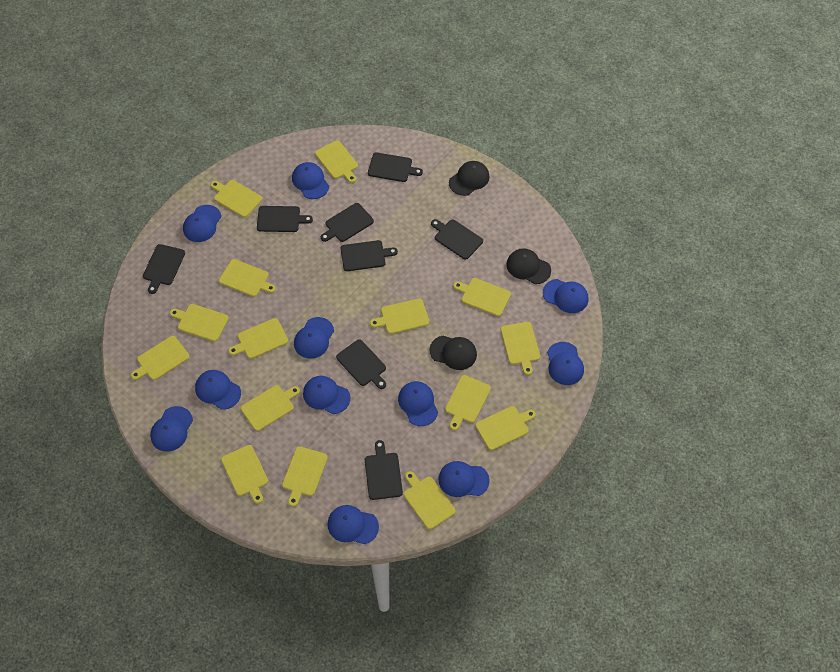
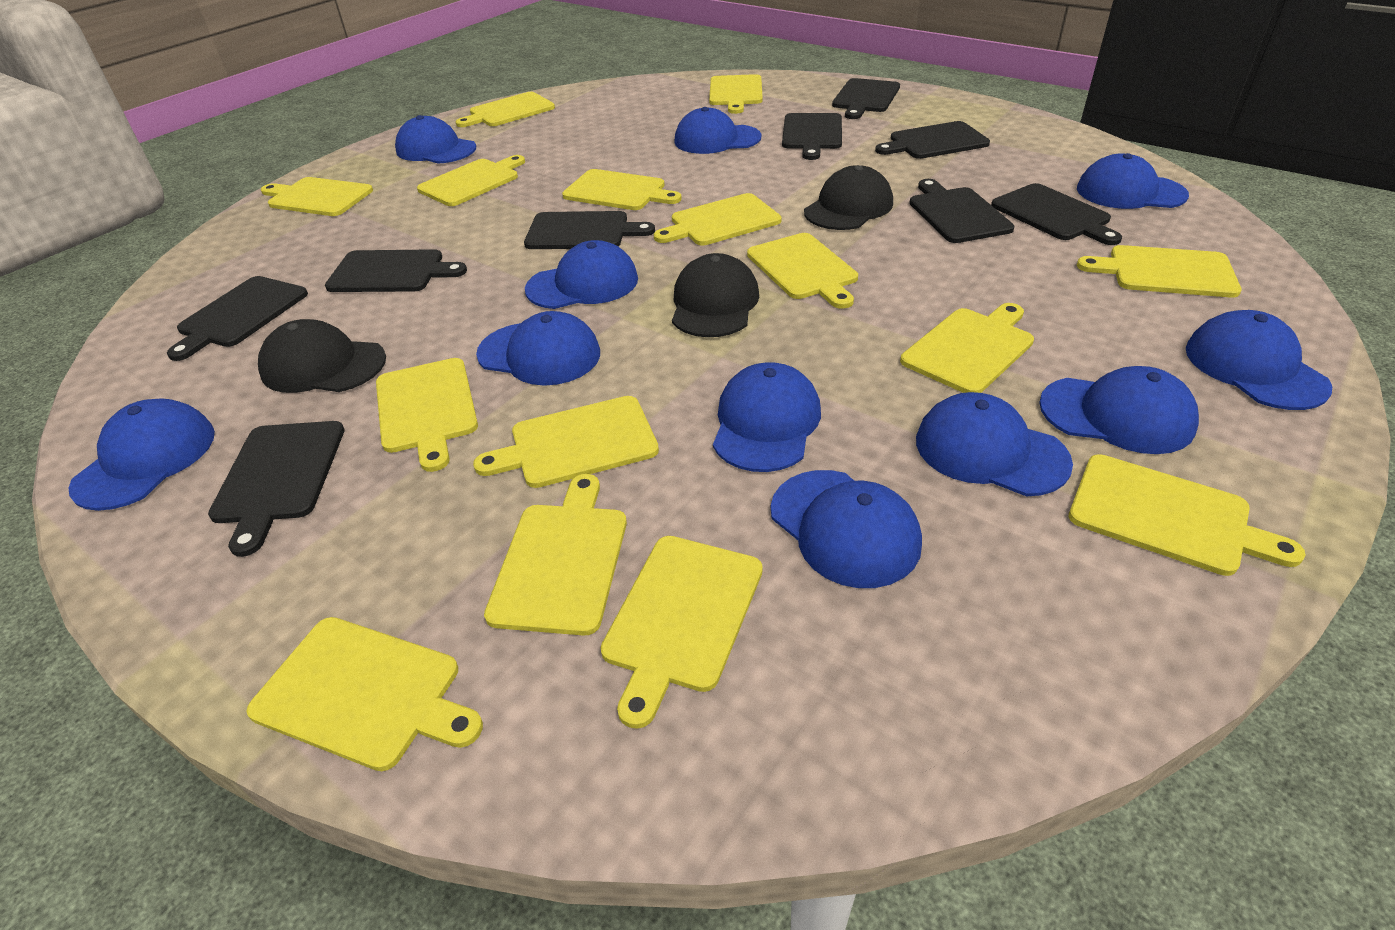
black cutting board: 8 -> 9

